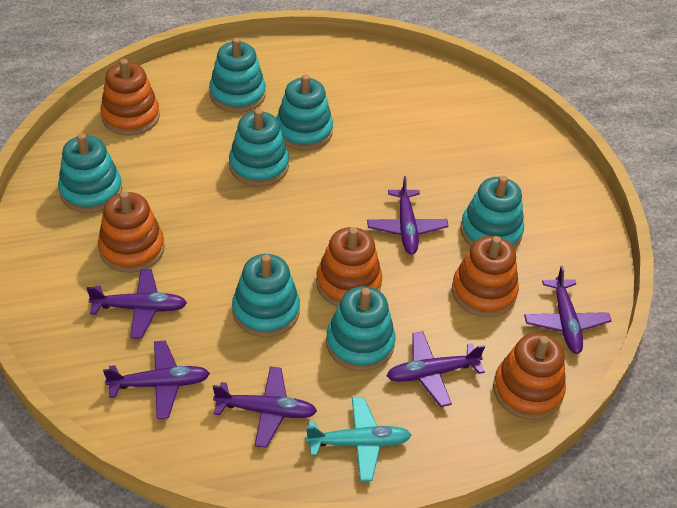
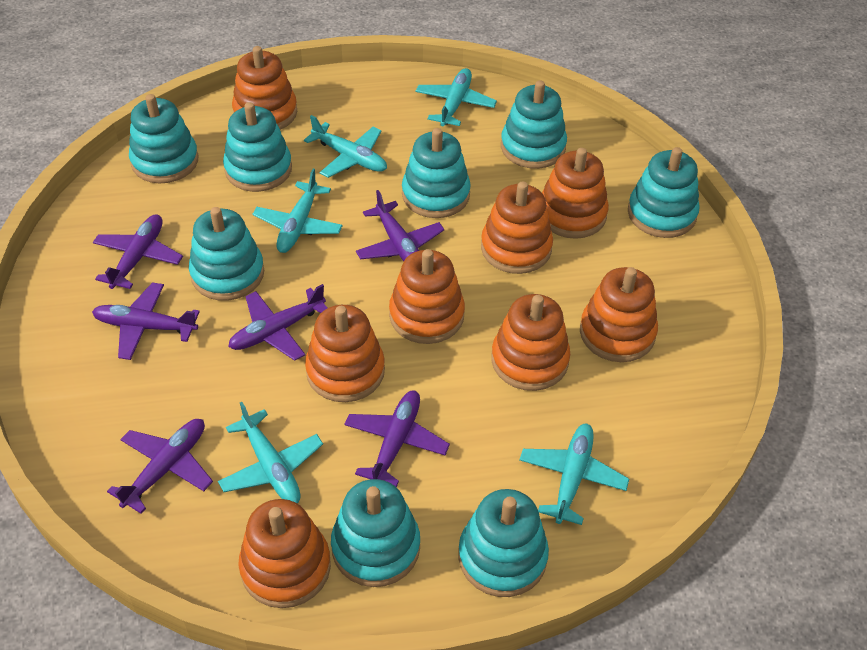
orange stacking toy: 5 -> 8
turquoise plane: 1 -> 5
turquoise stacking toy: 7 -> 8

